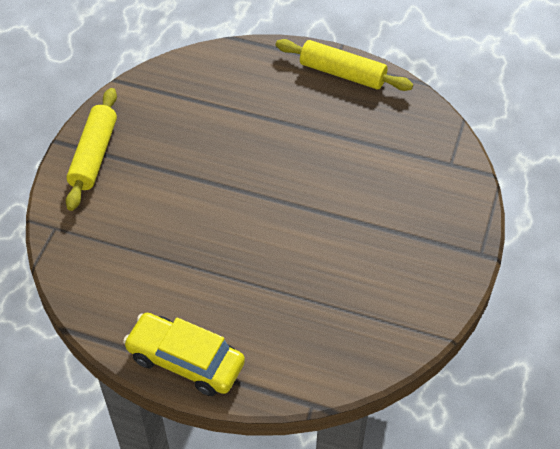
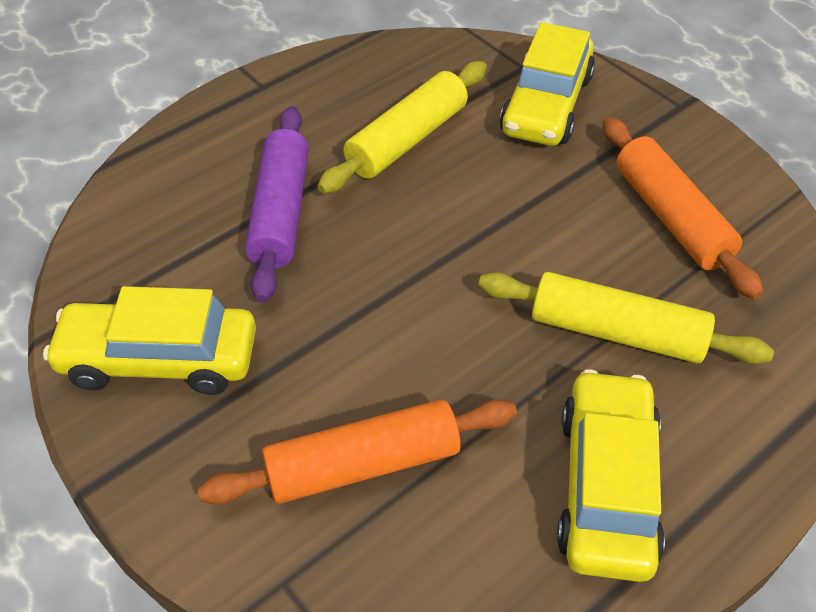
orange rolling pin: 0 -> 2
purple rolling pin: 0 -> 1
yellow car: 1 -> 3

